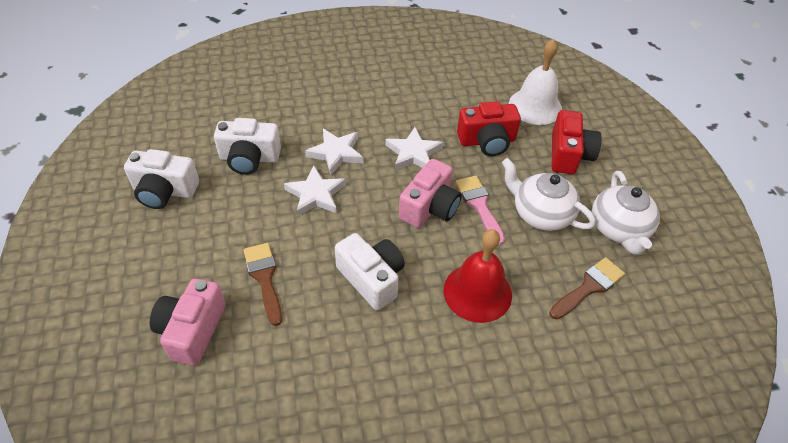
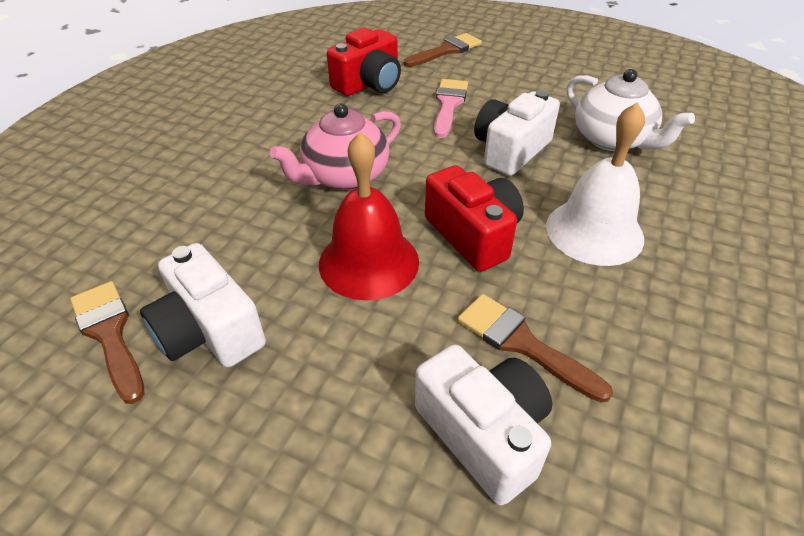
brown brush: 2 -> 3
pink camera: 2 -> 0
pink teapot: 0 -> 1
white star: 3 -> 0
white teapot: 2 -> 1

